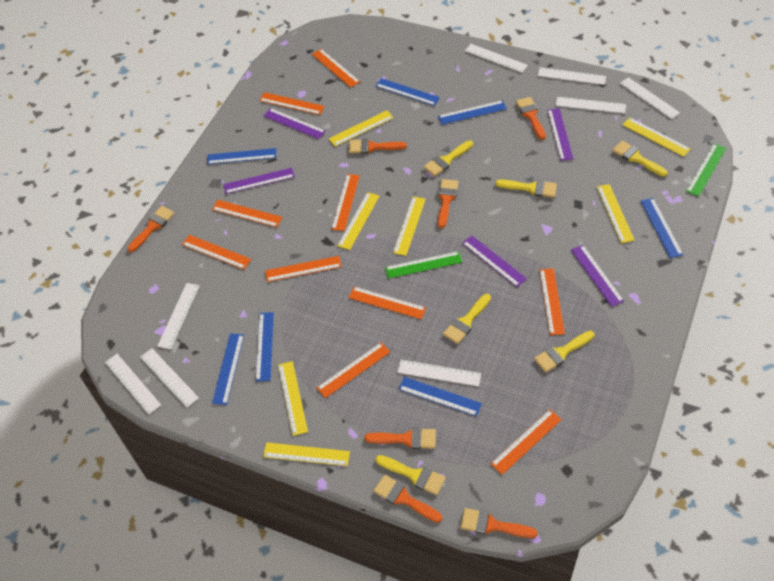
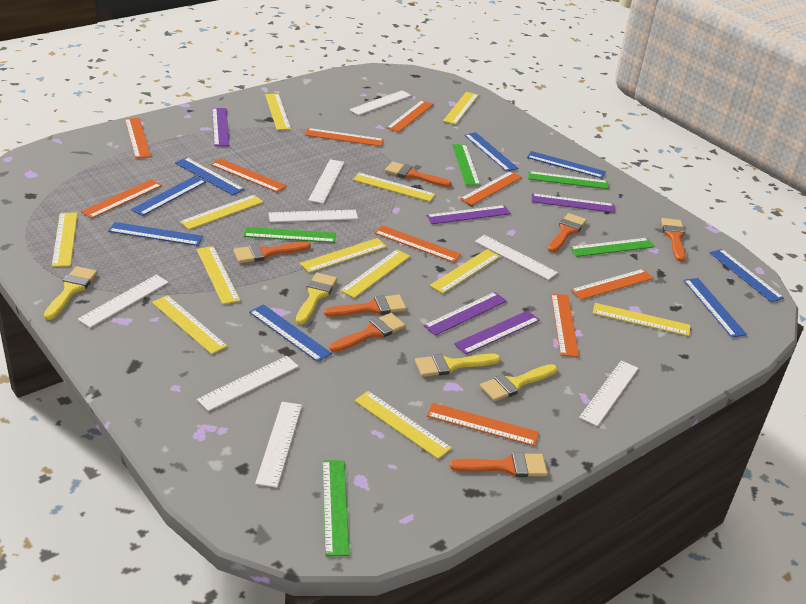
blue ruler: 7 -> 8
green ruler: 2 -> 5
yellow brush: 6 -> 4
yellow ruler: 7 -> 12

